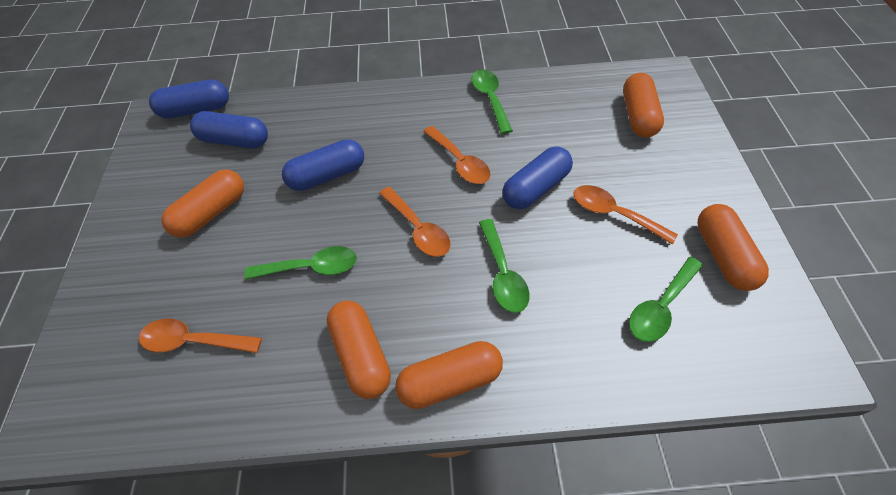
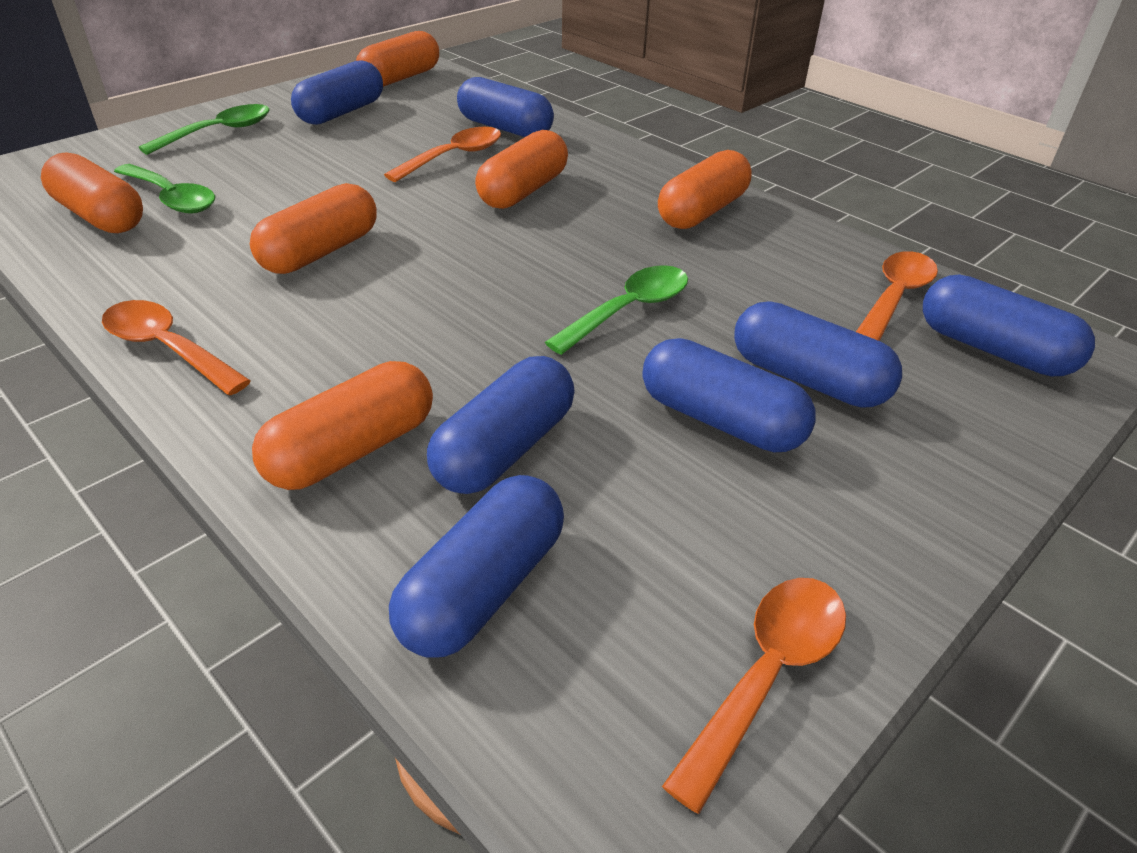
blue capsule: 4 -> 7
green spoon: 4 -> 3
orange capsule: 5 -> 6

